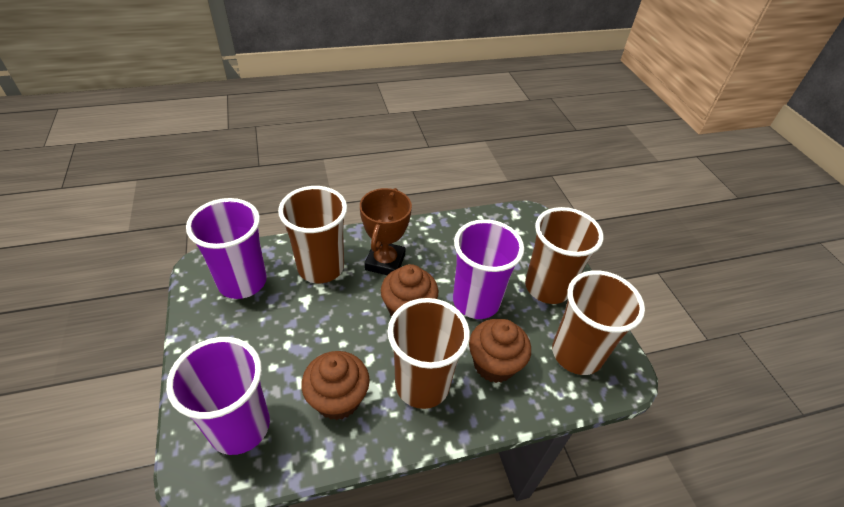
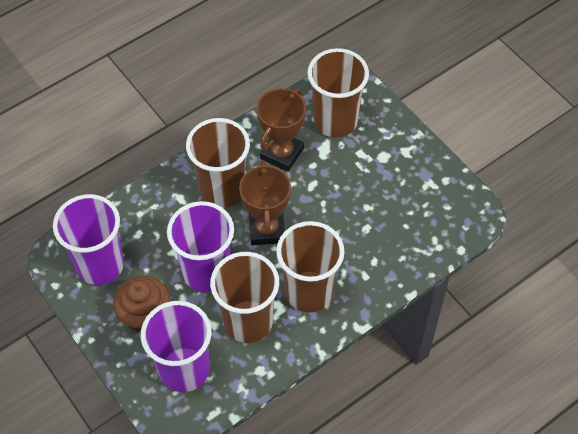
brown cupcake: 3 -> 1
brown trophy: 1 -> 2

